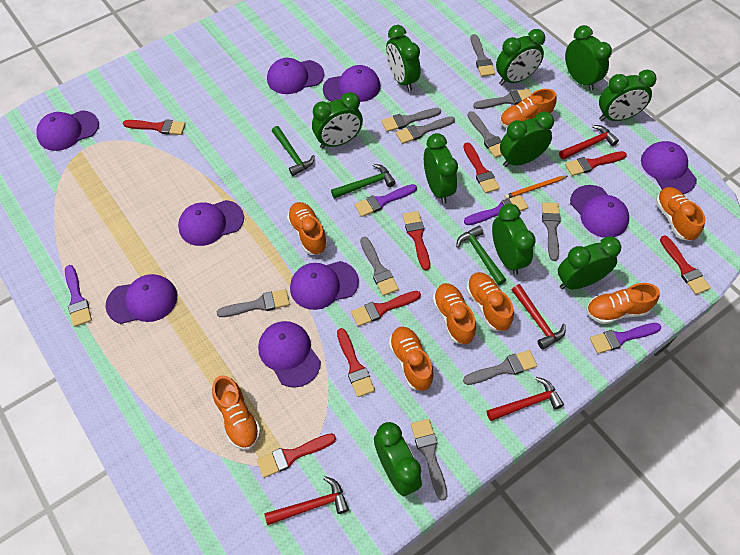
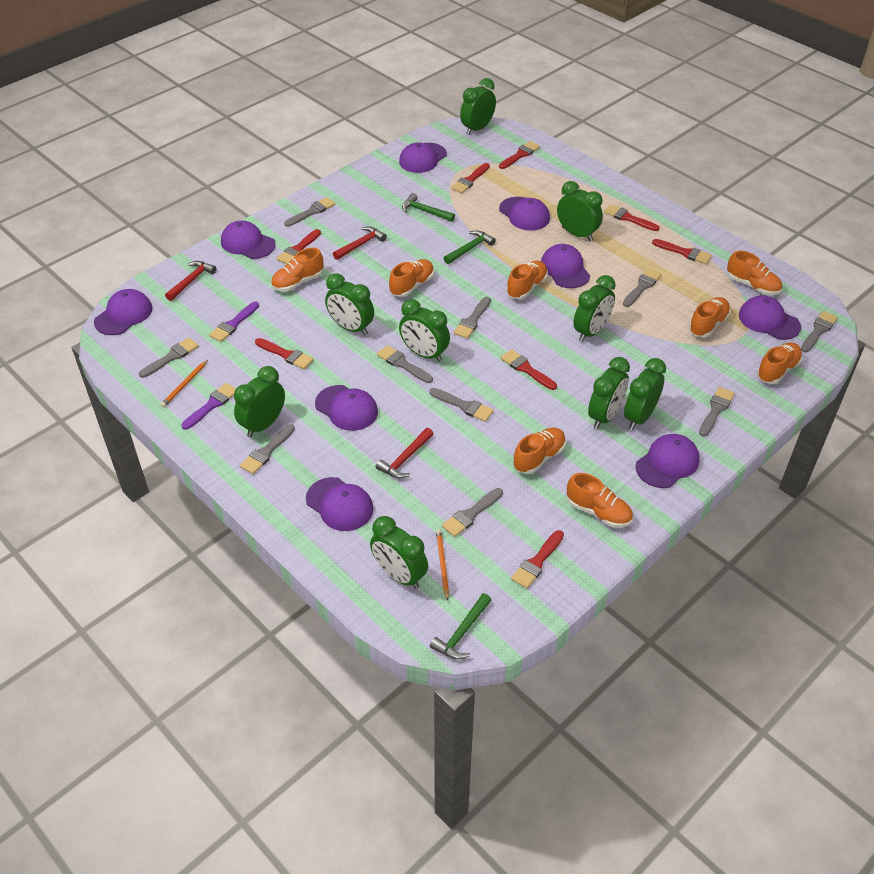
green clock: 10 -> 9
orange pencil: 1 -> 2
purple brush: 4 -> 2
red hammer: 4 -> 3

